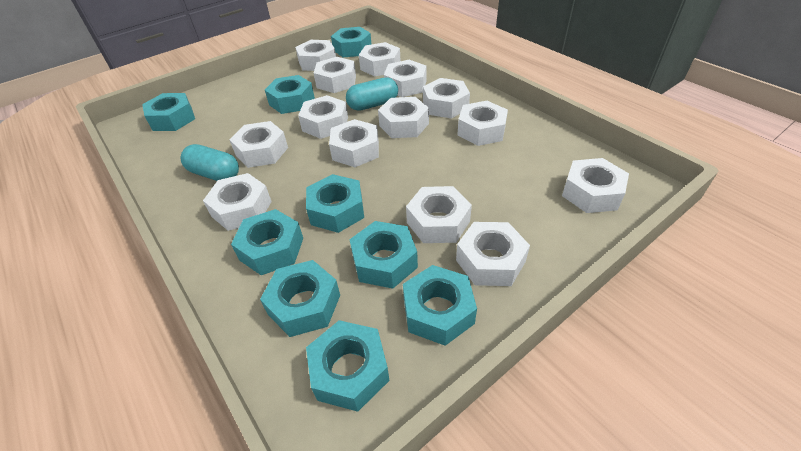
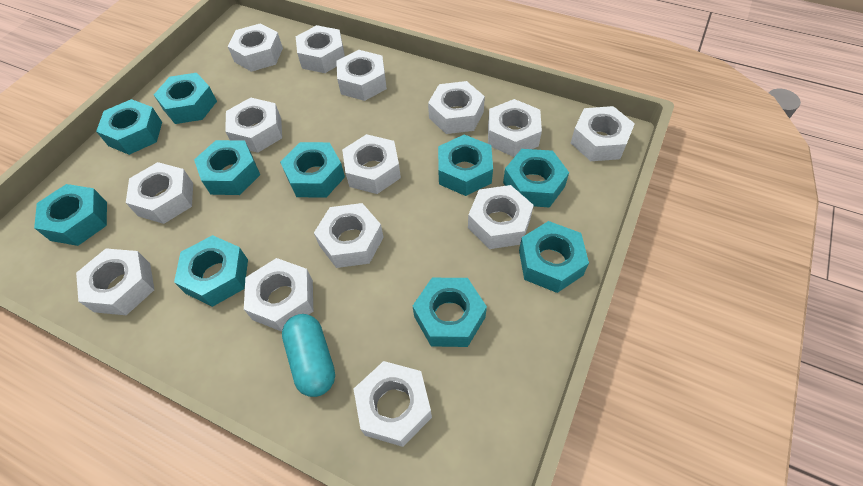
turquoise capsule: 2 -> 1
turquoise nut: 9 -> 10

